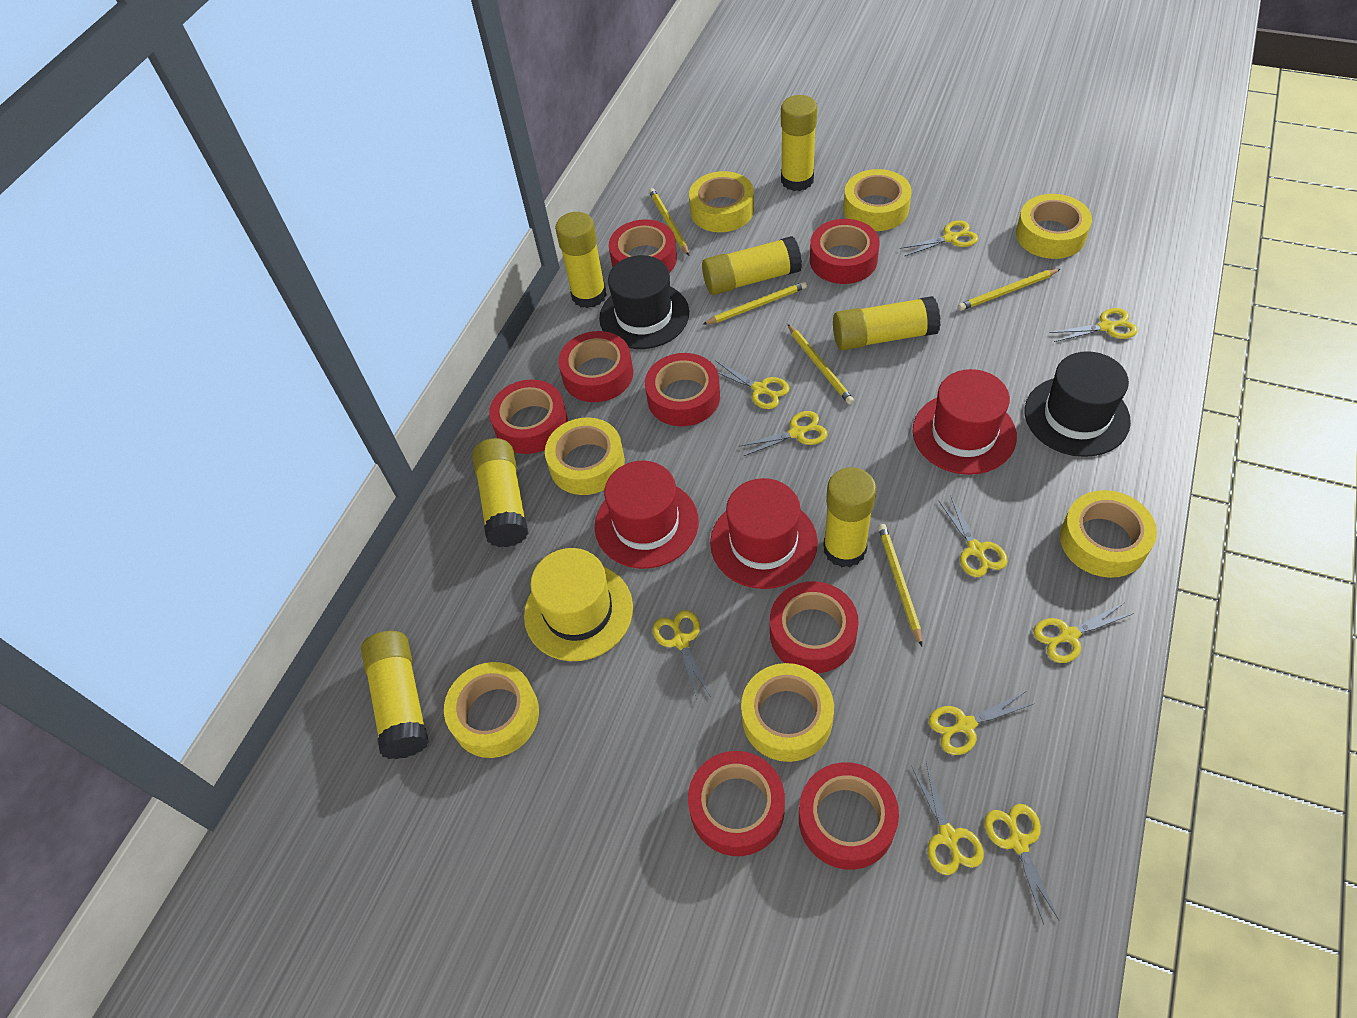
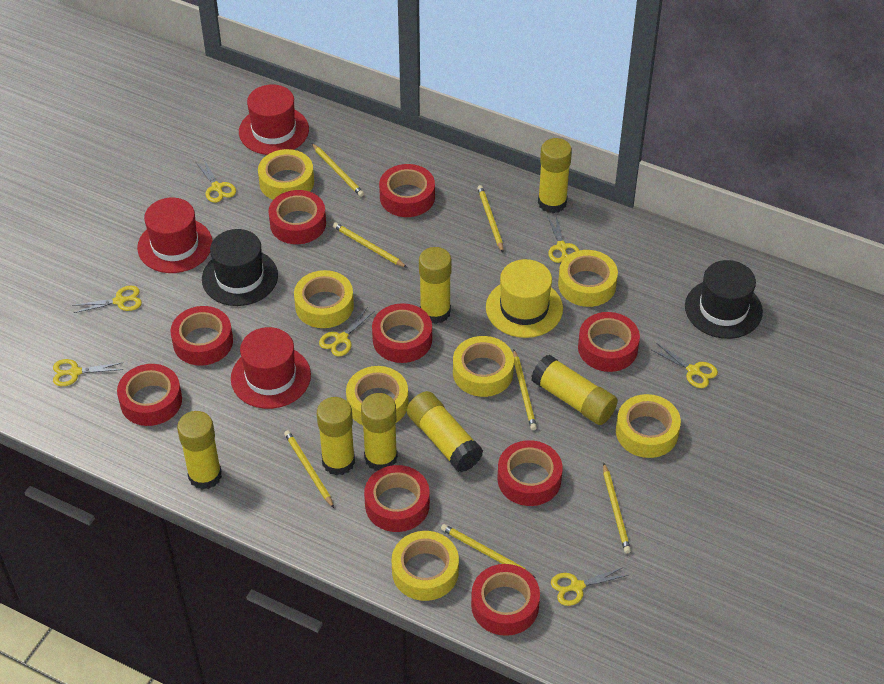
red tape: 8 -> 9
yellow pencil: 5 -> 7
yellow scissors: 10 -> 7

